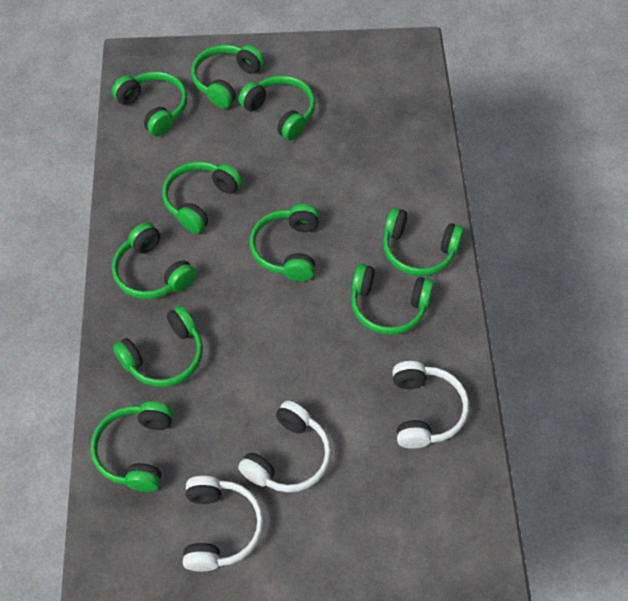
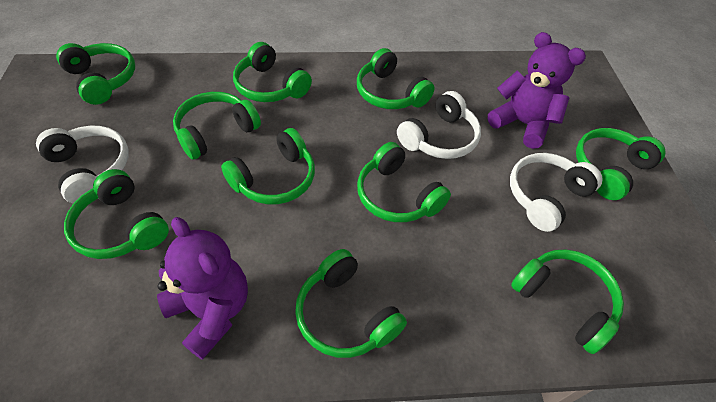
purple teddy bear: 0 -> 2

